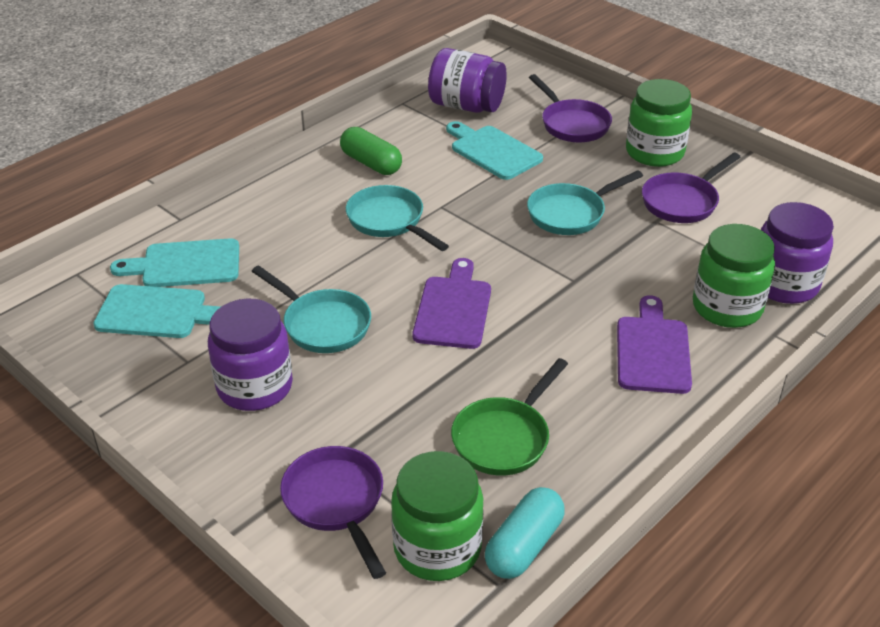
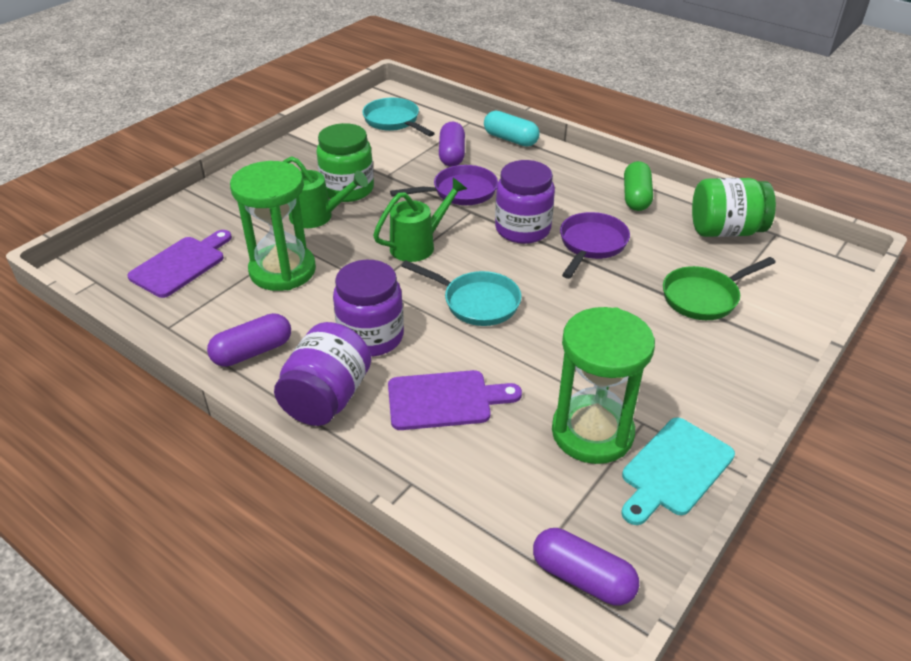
green hourglass: 0 -> 2
green jar: 3 -> 2
green watering can: 0 -> 2
purple capsule: 0 -> 3
purple pan: 3 -> 2
turquoise cutting board: 3 -> 1
turquoise pan: 3 -> 2

